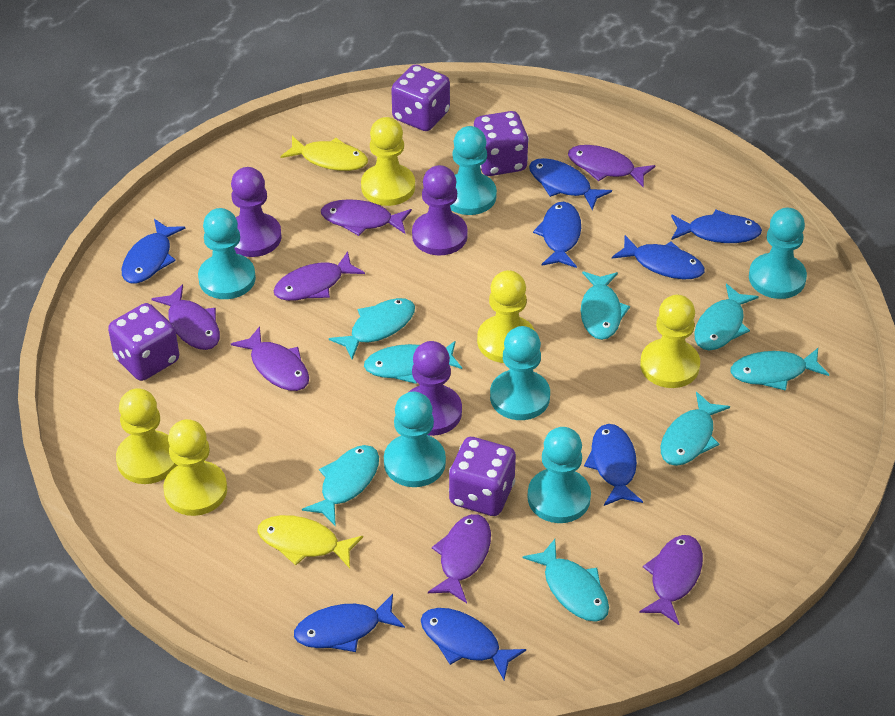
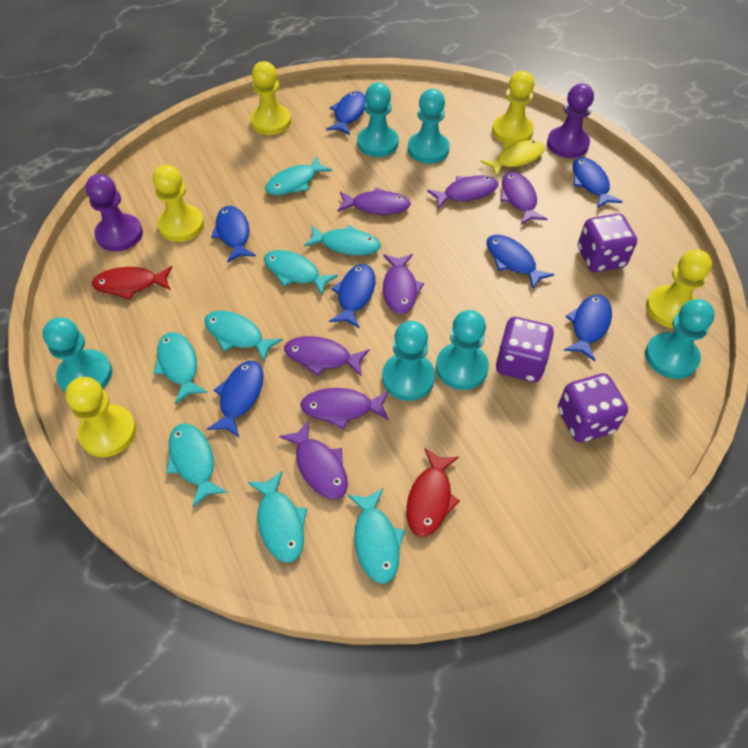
blue fish: 8 -> 7
purple dice: 4 -> 3
purple pawn: 3 -> 2
red fish: 0 -> 2
yellow fish: 2 -> 1

